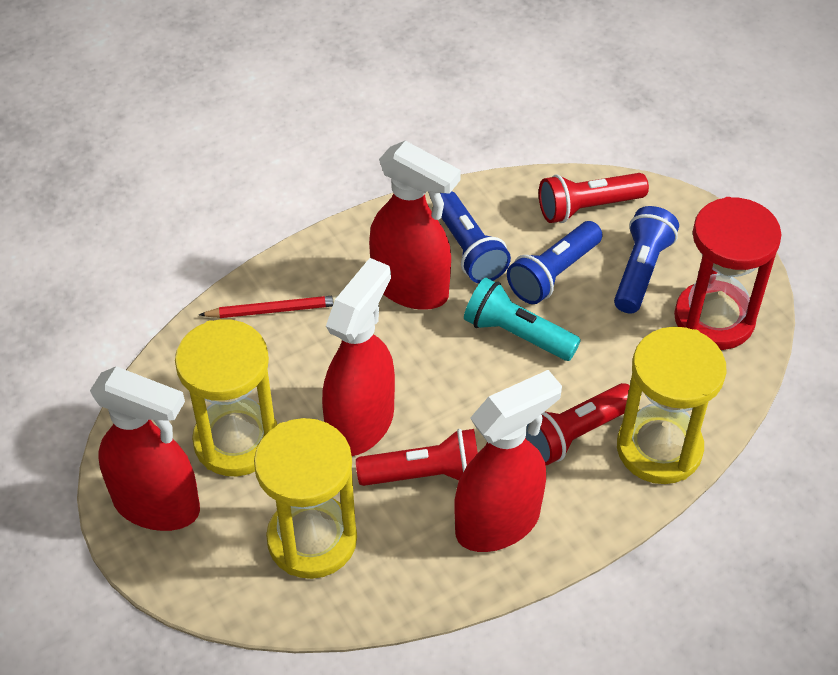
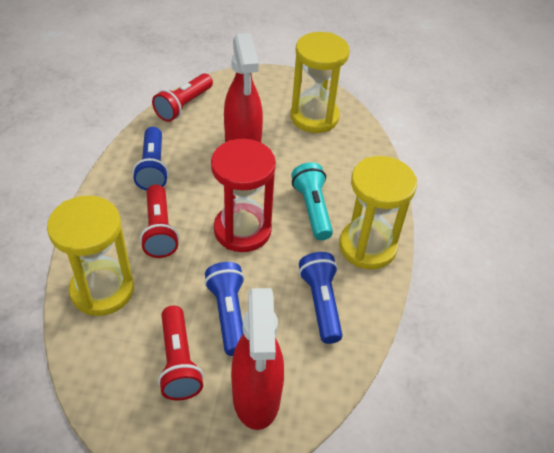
red pencil: 1 -> 0
red spray bottle: 4 -> 2

